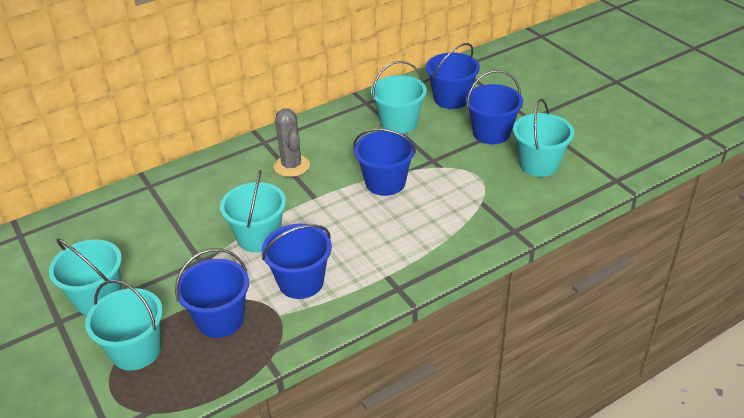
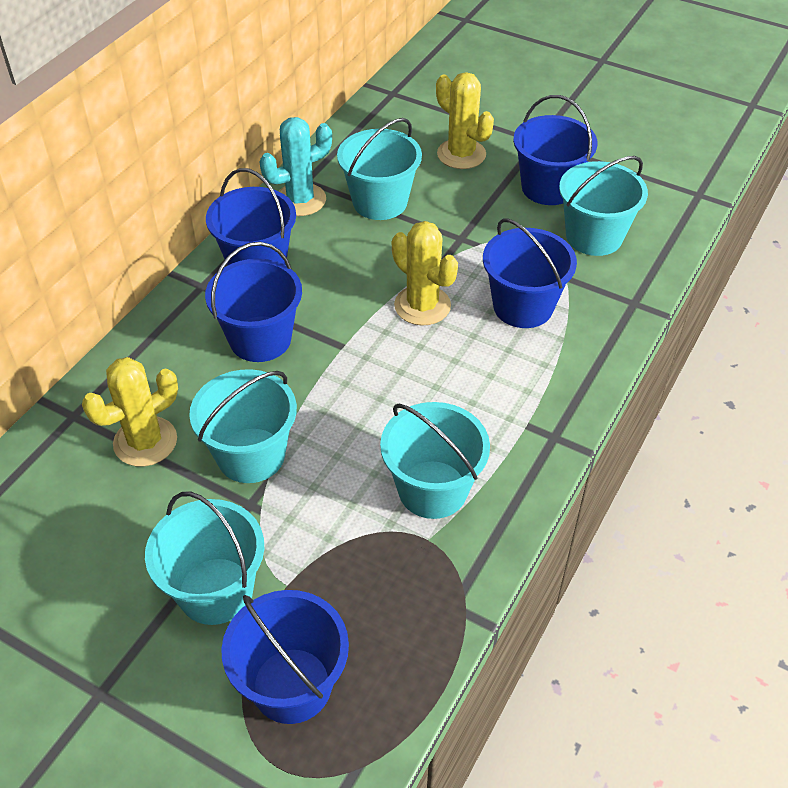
grey cactus: 1 -> 0
turquoise cactus: 0 -> 1
yellow cactus: 0 -> 3

